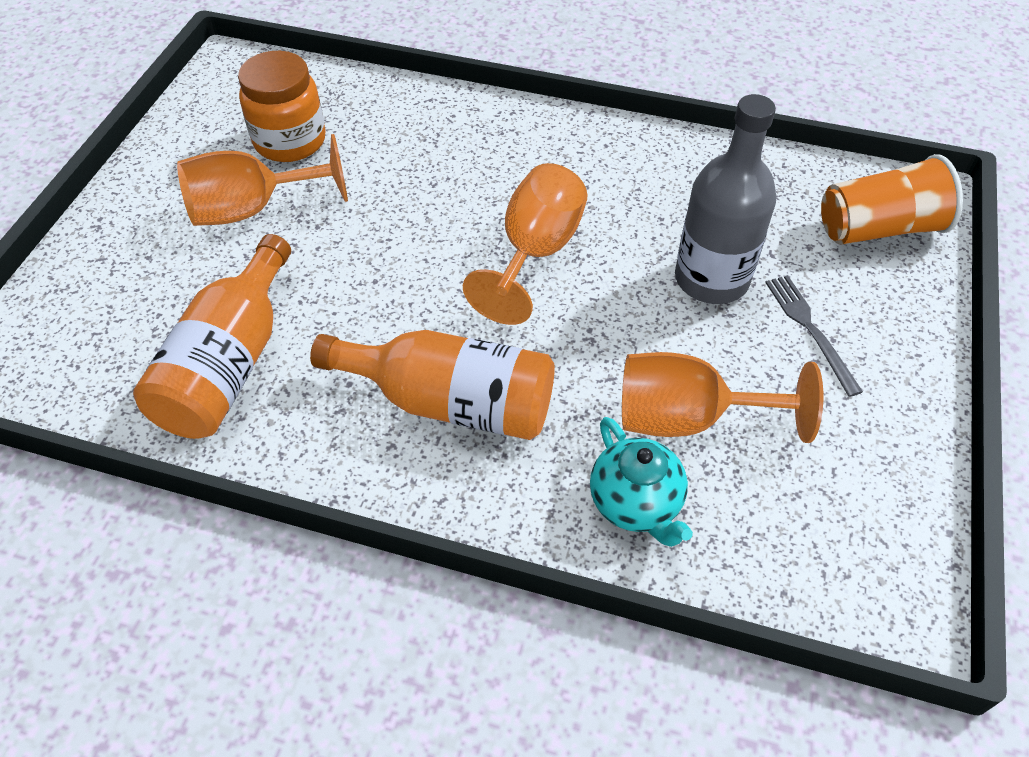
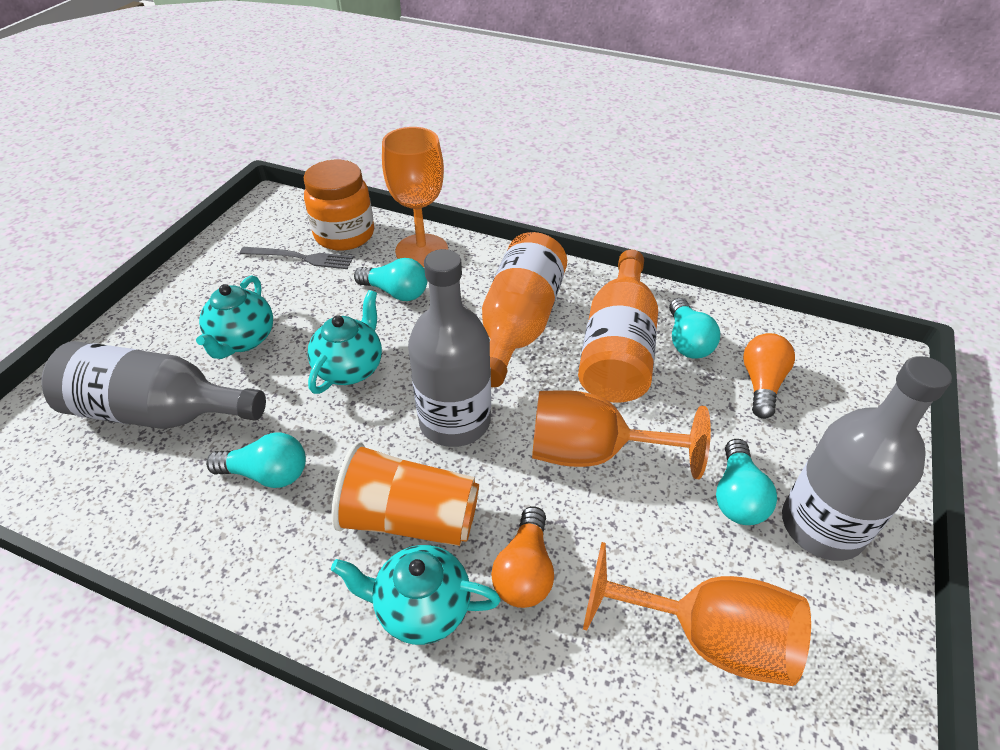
grey bottle: 1 -> 3
orange light bulb: 0 -> 2
turquoise light bulb: 0 -> 4
turquoise teapot: 1 -> 3

